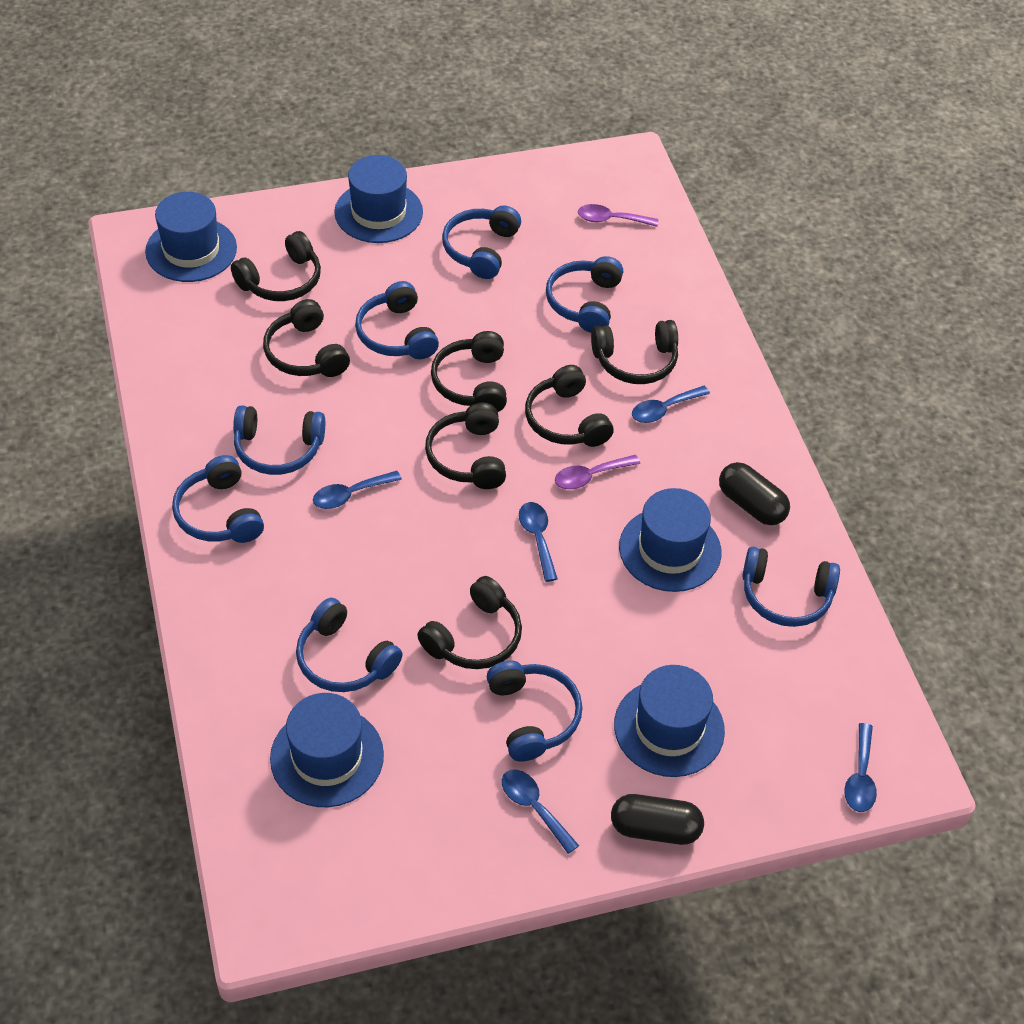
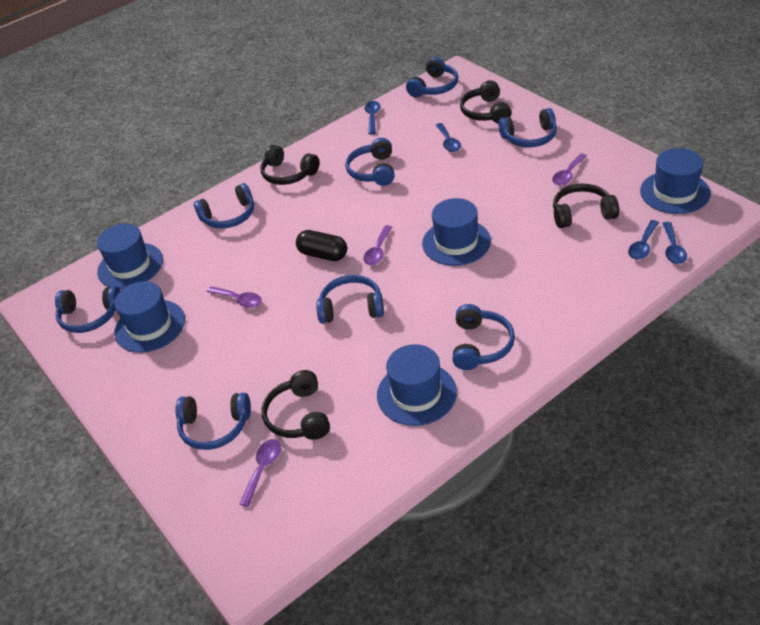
black capsule: 2 -> 1
black headphones: 7 -> 4
blue spoon: 5 -> 4
purple spoon: 2 -> 4

